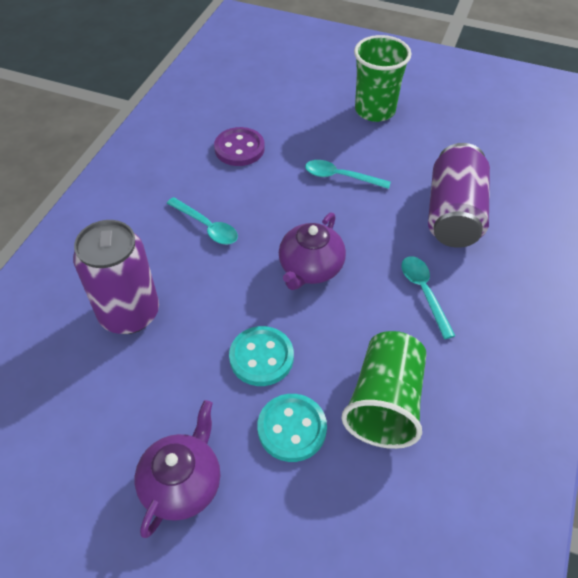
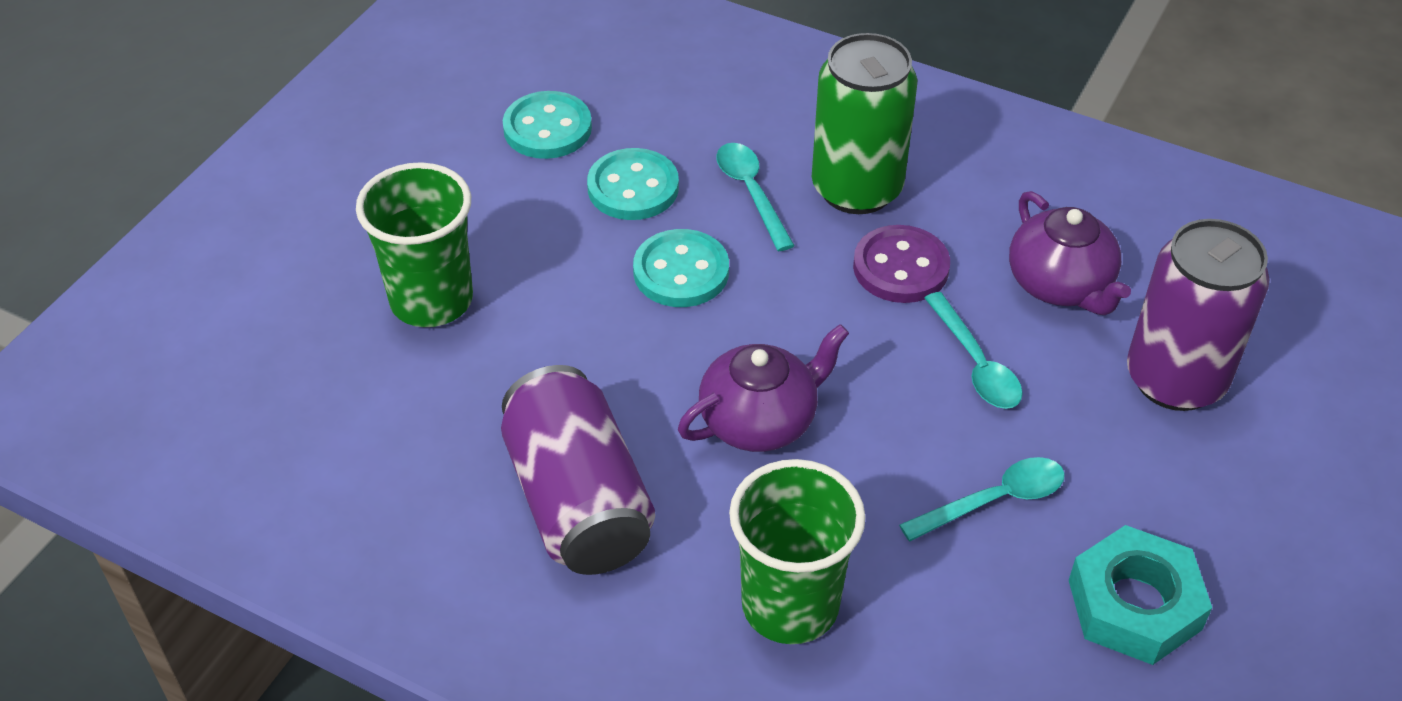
green can: 0 -> 1
turquoise button: 2 -> 3
turquoise nut: 0 -> 1

